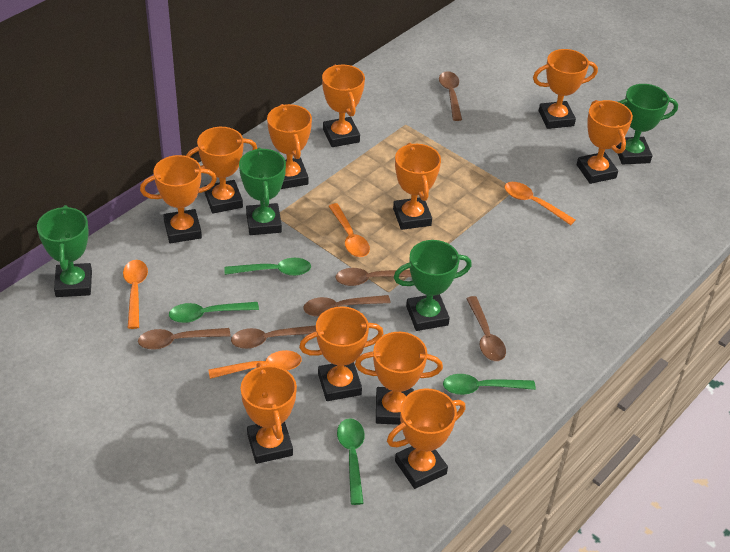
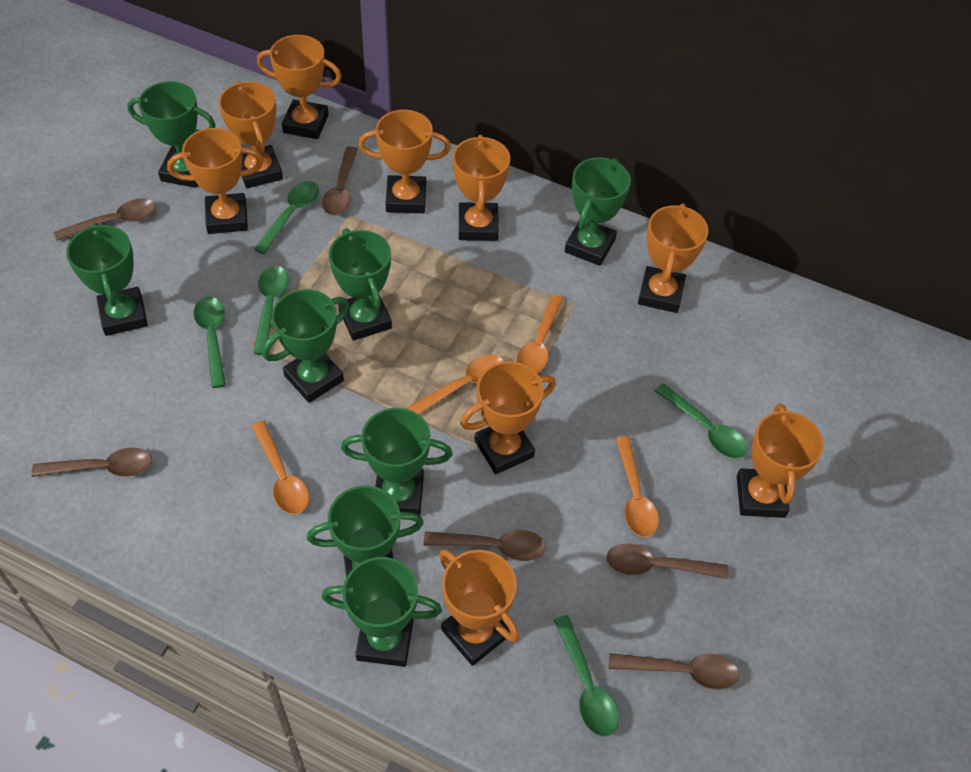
green spoon: 4 -> 5
green trophy: 4 -> 8
orange trophy: 11 -> 9

